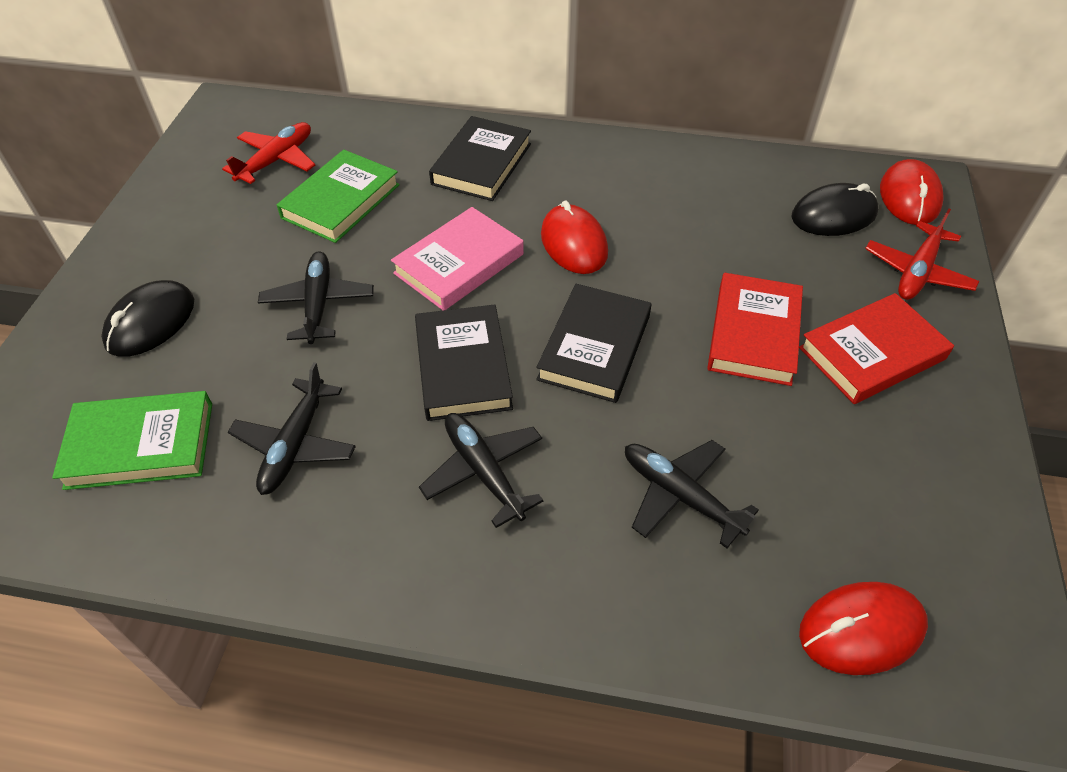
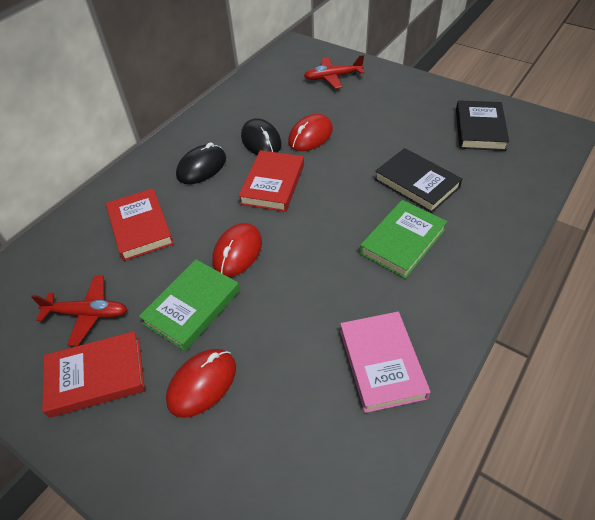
black book: 3 -> 2
black plane: 4 -> 0
red book: 2 -> 3

